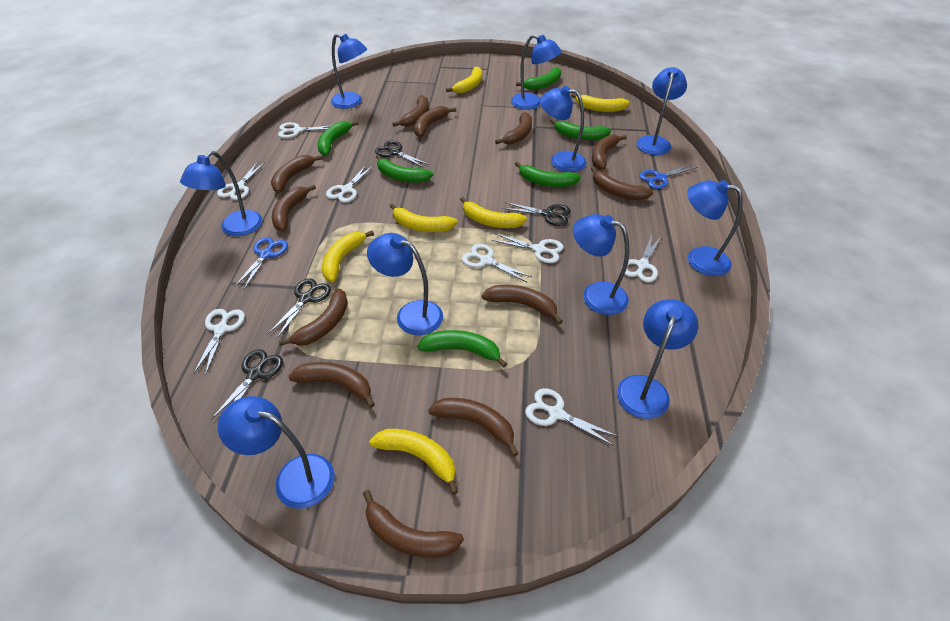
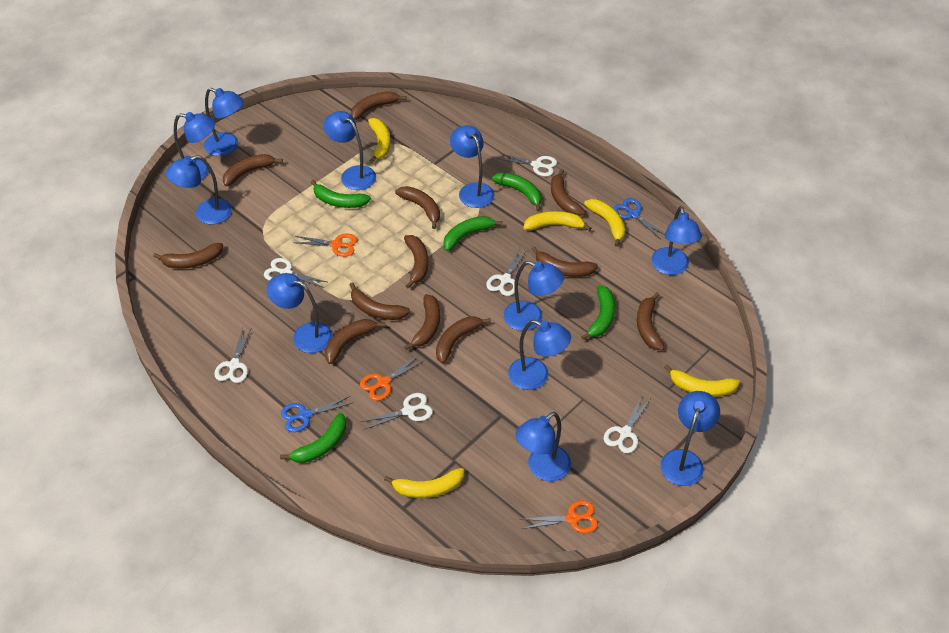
black scissors: 4 -> 0
blue lamp: 10 -> 11
green banana: 6 -> 5
orange scissors: 0 -> 3
white scissors: 8 -> 6
yellow banana: 6 -> 5

